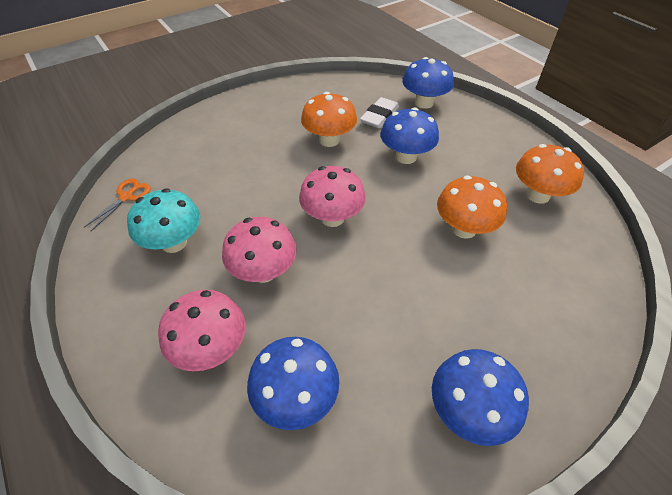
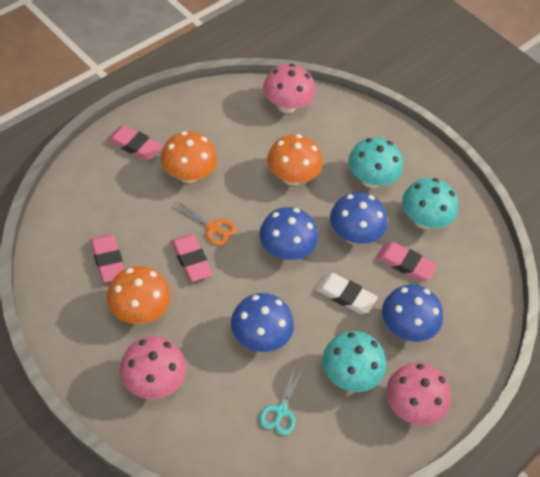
pink eraser: 0 -> 4
turquoise mushroom: 1 -> 3
turquoise scissors: 0 -> 1

